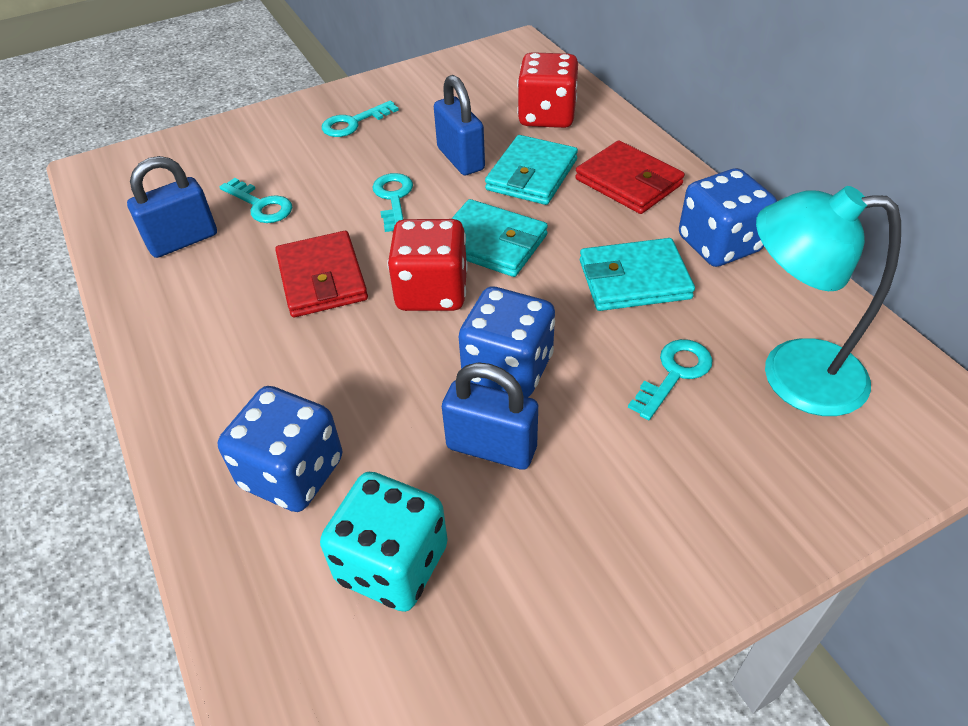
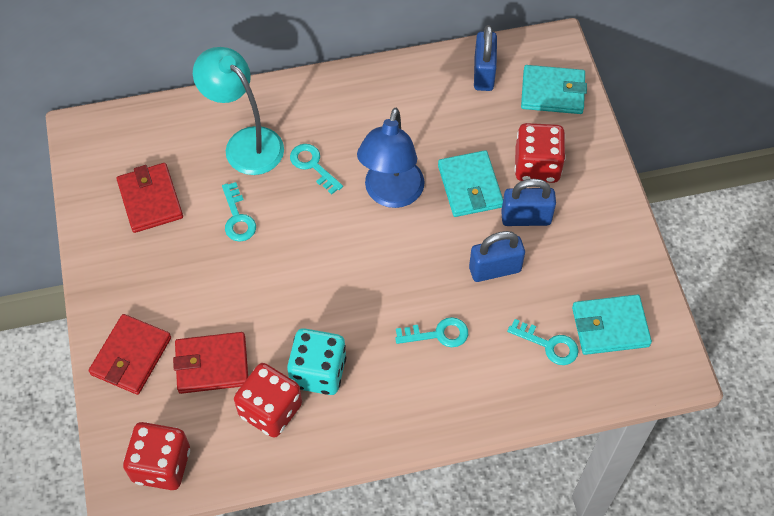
blue dice: 3 -> 0
blue lamp: 0 -> 1
red dice: 2 -> 3
red wallet: 2 -> 3

